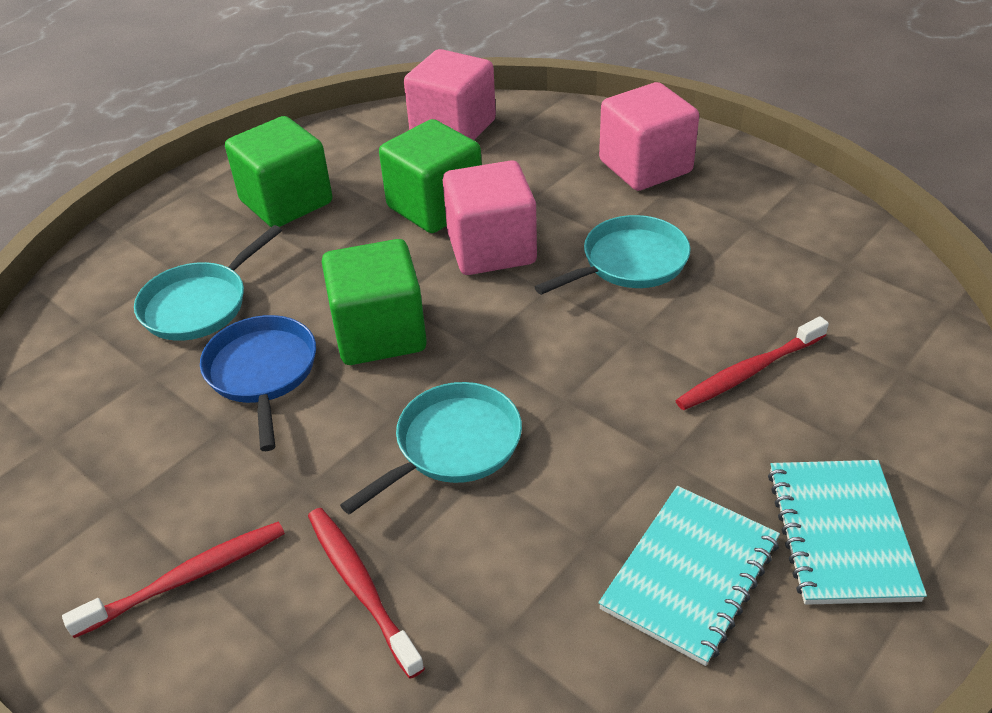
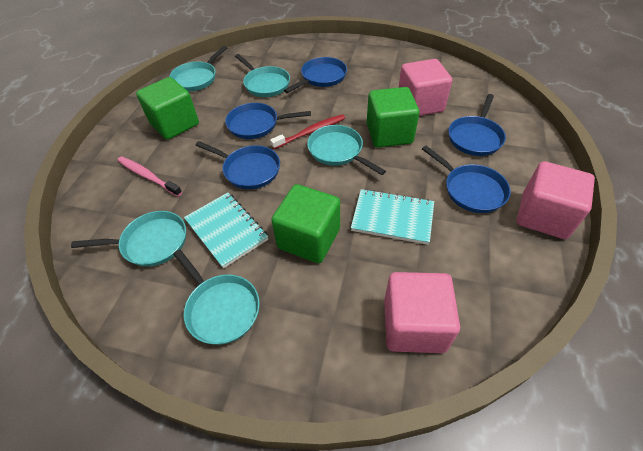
blue pan: 1 -> 5
pink toothbrush: 0 -> 1
red toothbrush: 3 -> 1
turquoise pan: 3 -> 5

